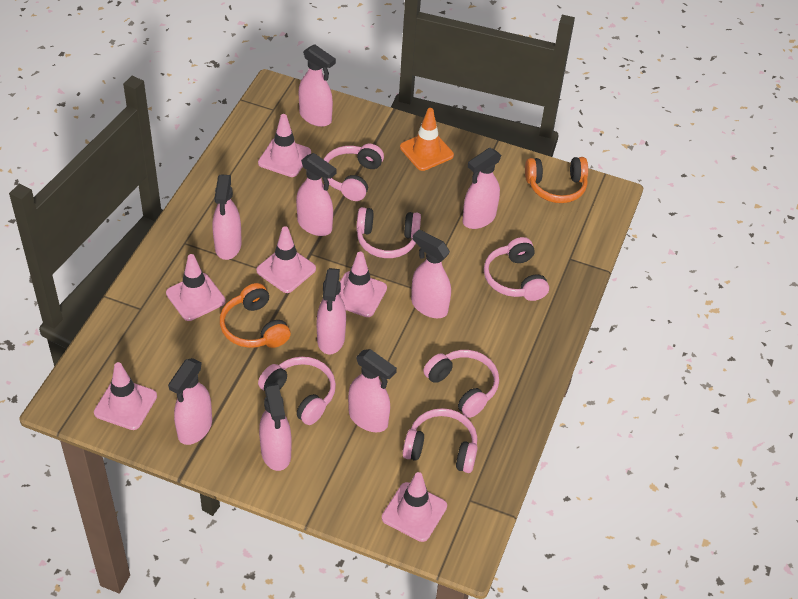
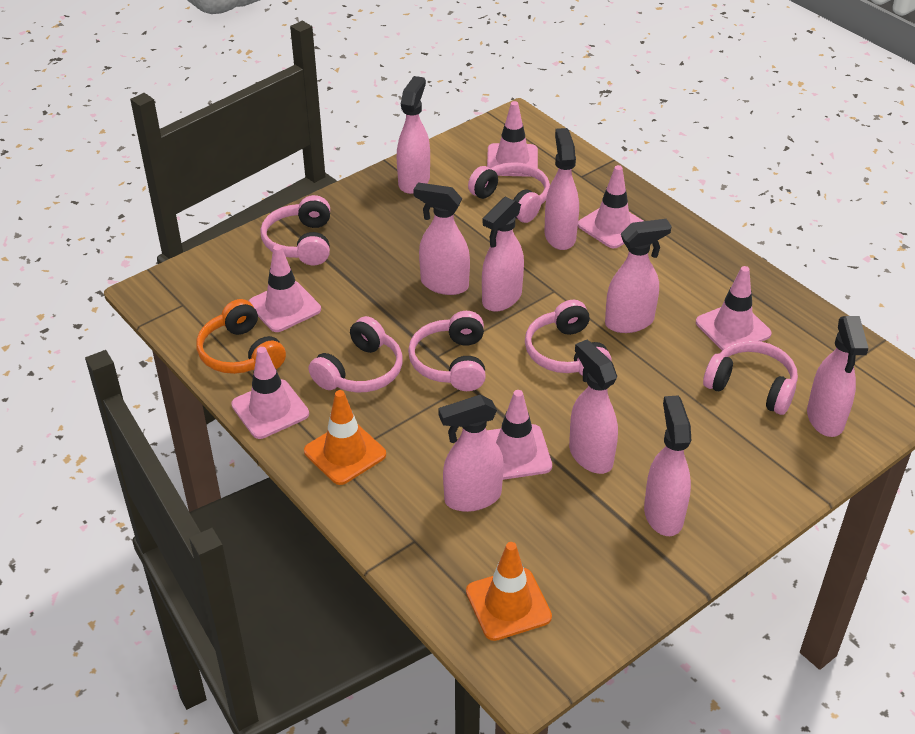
orange headphones: 2 -> 1
orange traffic cone: 1 -> 2

